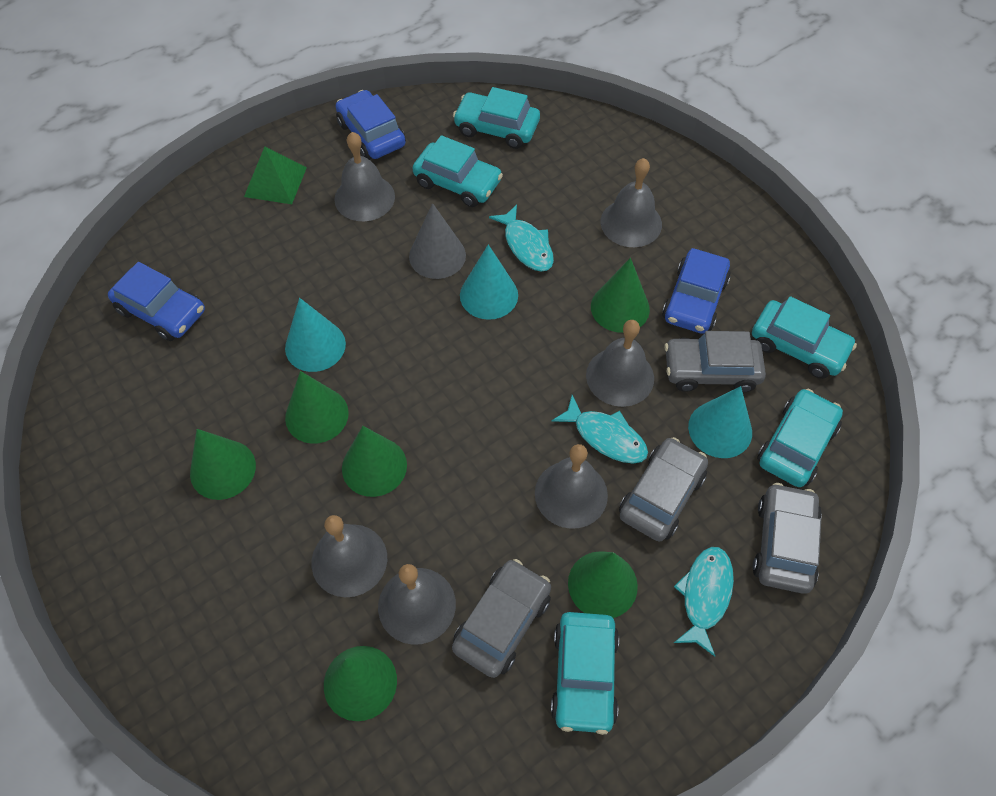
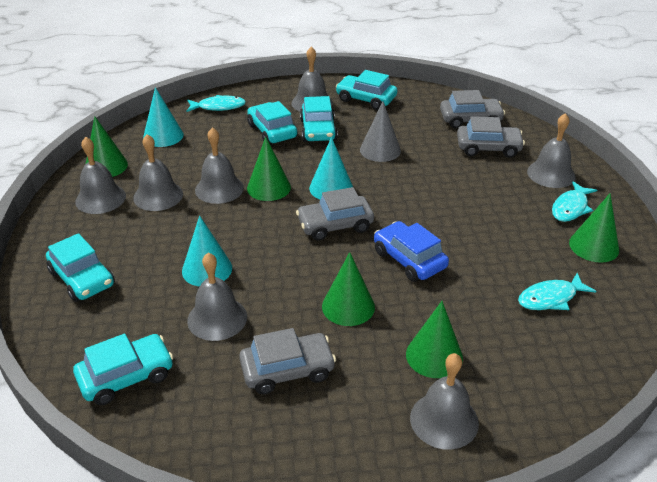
blue car: 3 -> 1
green cone: 6 -> 5
green pyramid: 1 -> 0
grey bell: 6 -> 7

